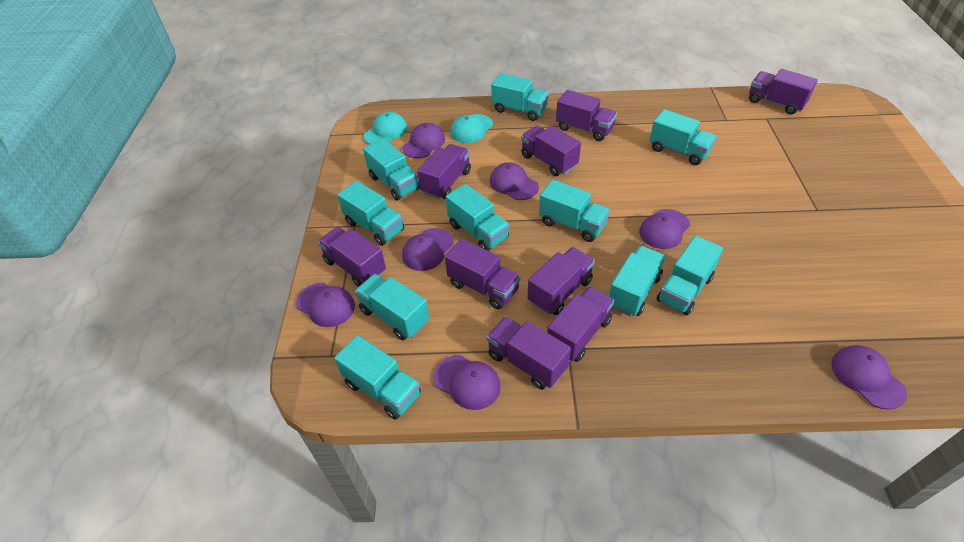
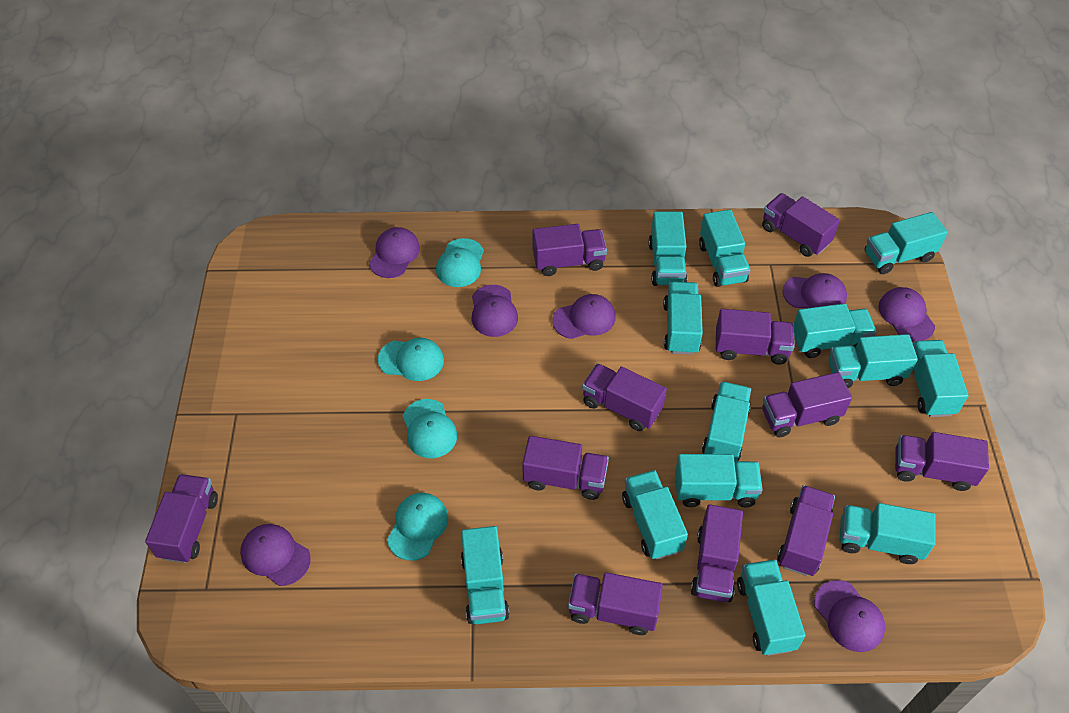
purple truck: 9 -> 11
turquoise cap: 2 -> 4
turquoise truck: 10 -> 13

